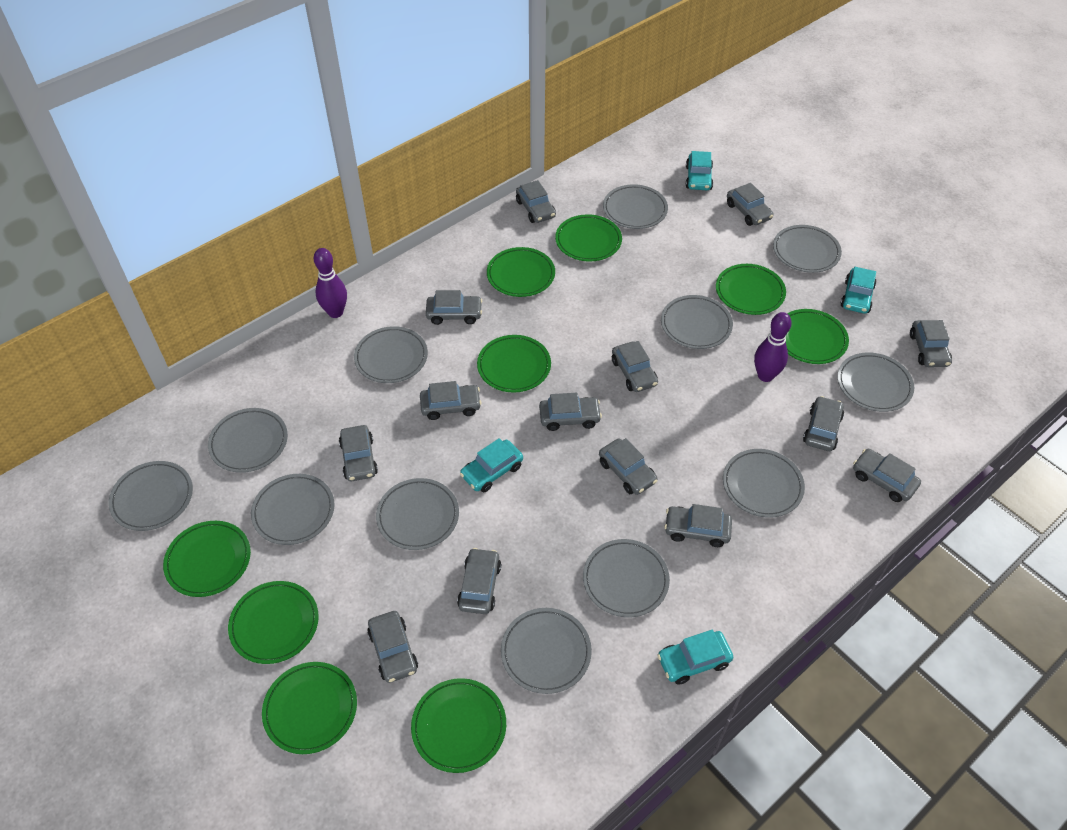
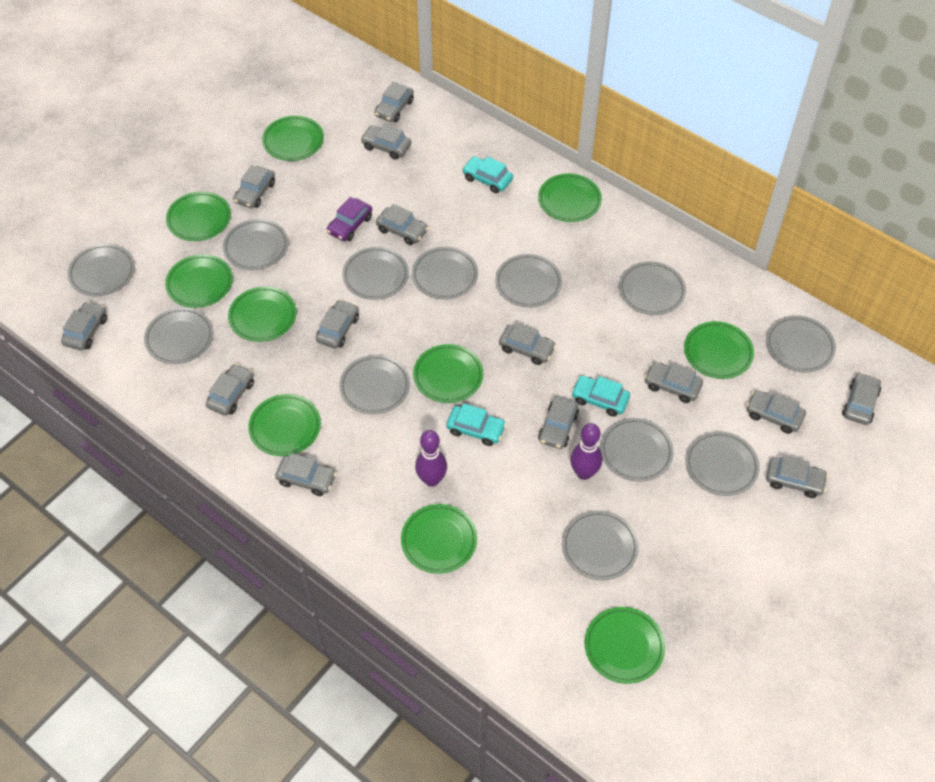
green plate: 9 -> 10
purple car: 0 -> 1
turquoise car: 4 -> 3

